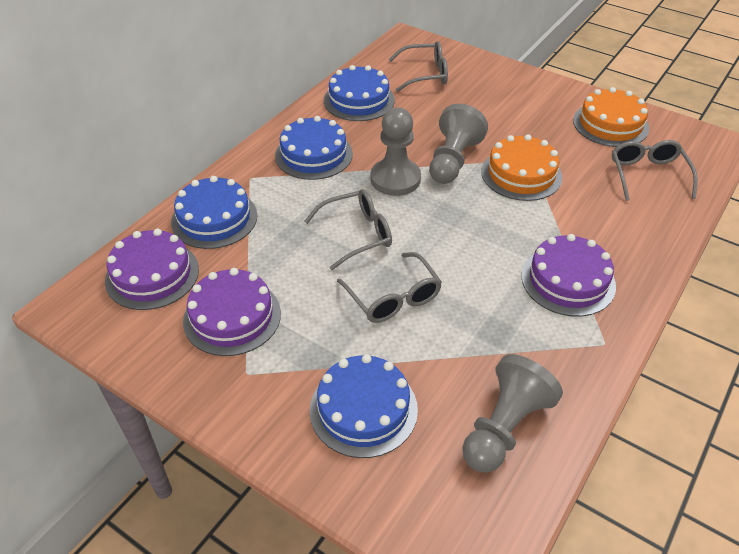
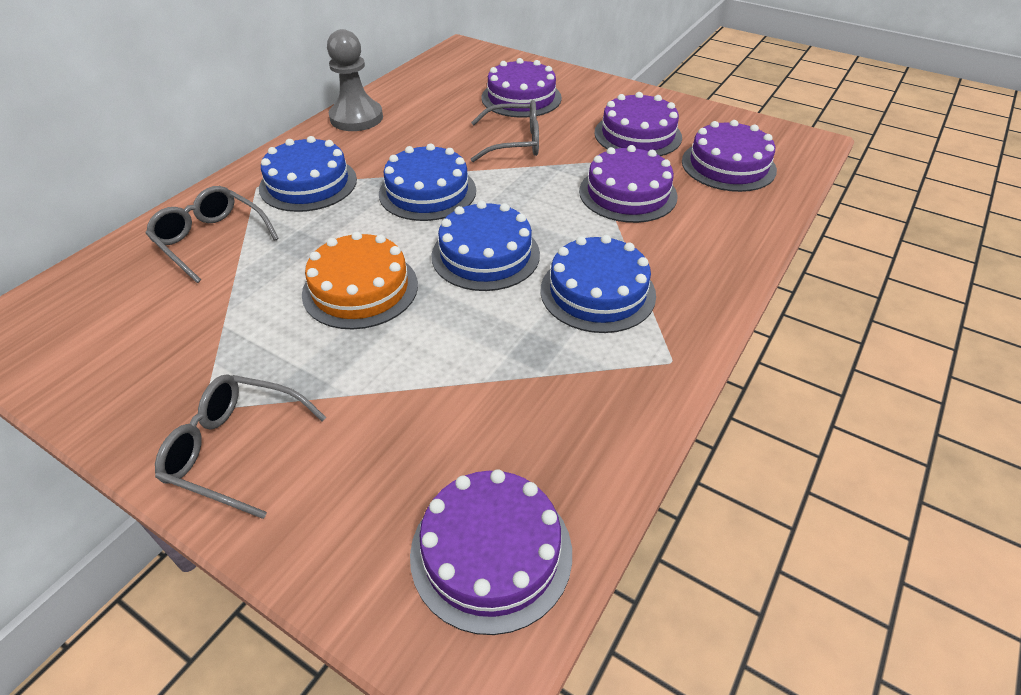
grey glasses: 4 -> 3
grey pawn: 3 -> 1
orange cake: 2 -> 1
purple cake: 3 -> 5

